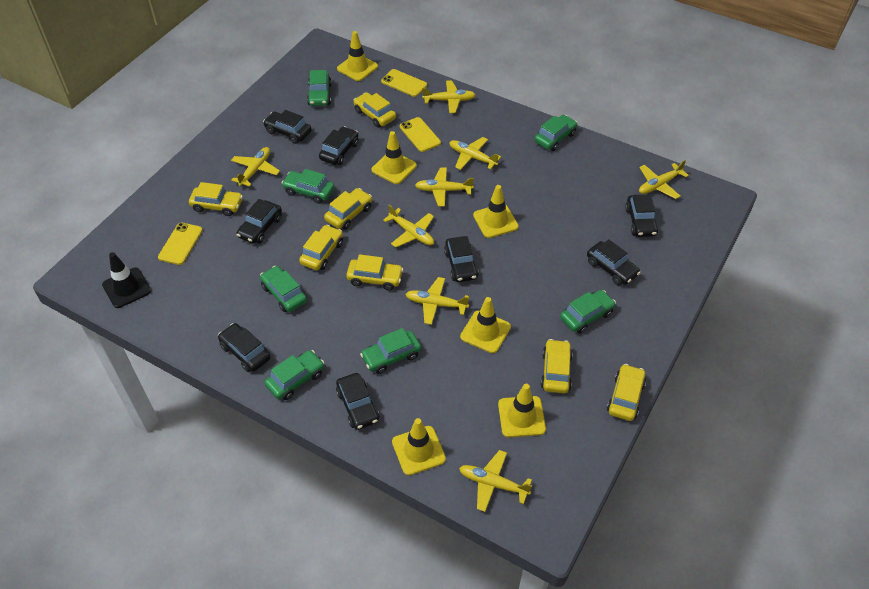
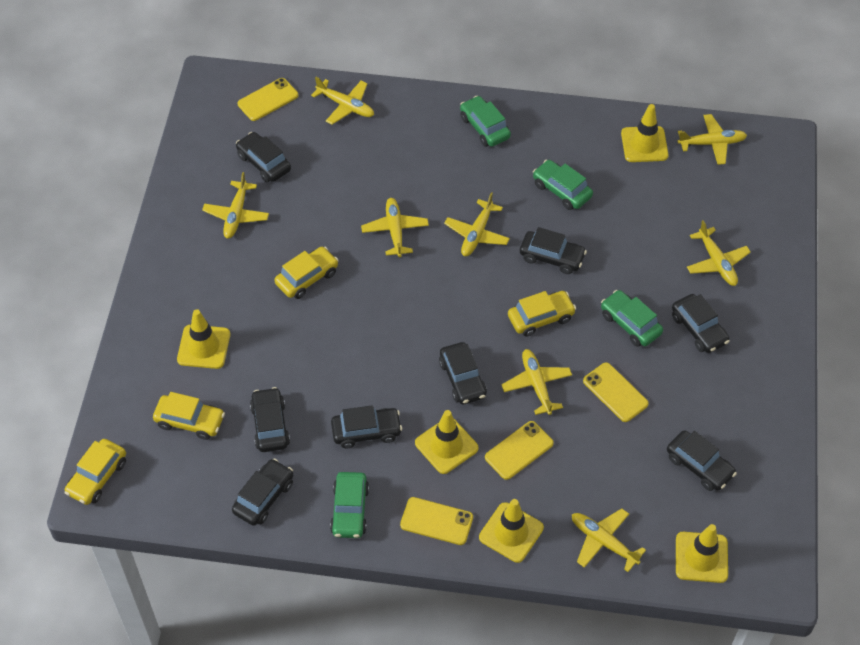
black traffic cone: 1 -> 0
green car: 7 -> 4
yellow car: 7 -> 4
yellow phone: 3 -> 4
yellow traffic cone: 6 -> 5

